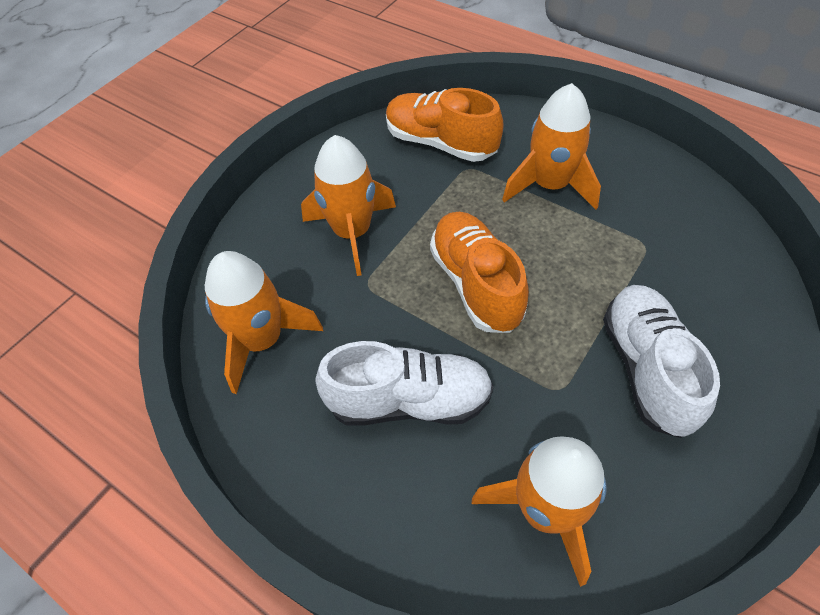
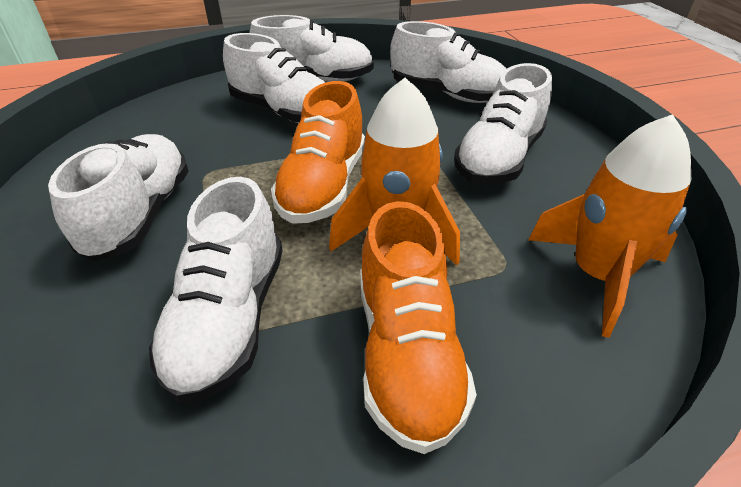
orange rocket: 4 -> 2
white shoe: 2 -> 6

